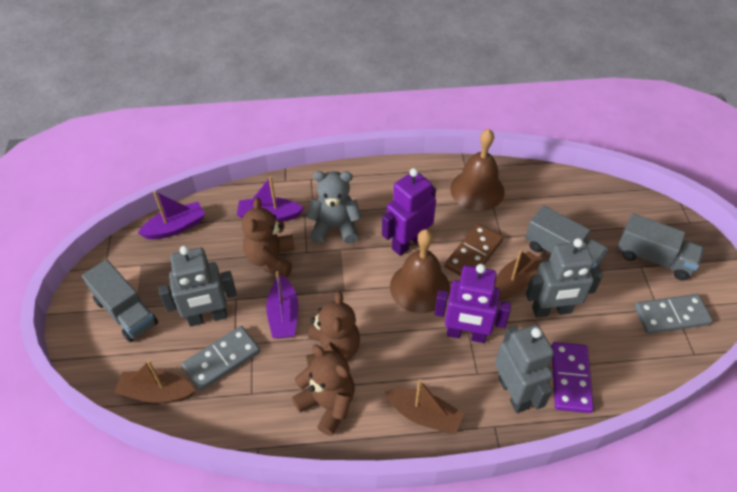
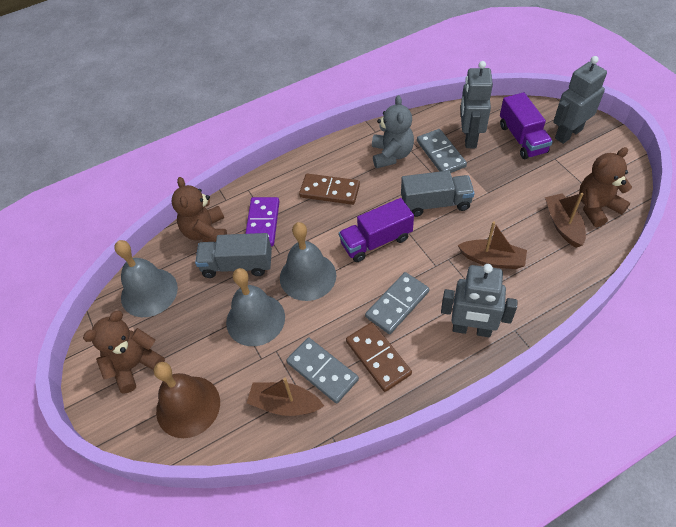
brown bell: 2 -> 1
brown domino: 1 -> 2
grey bell: 0 -> 3
grey domino: 2 -> 3
grey truck: 3 -> 2
purple boat: 3 -> 0
purple robot: 2 -> 0
purple truck: 0 -> 2

